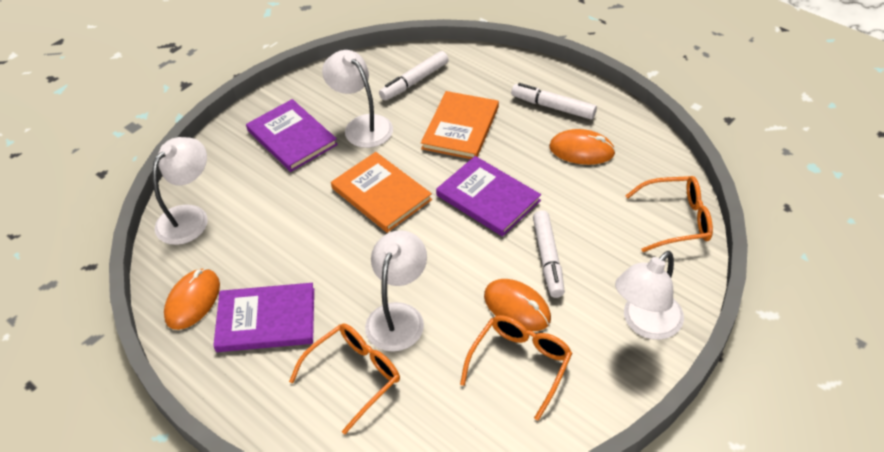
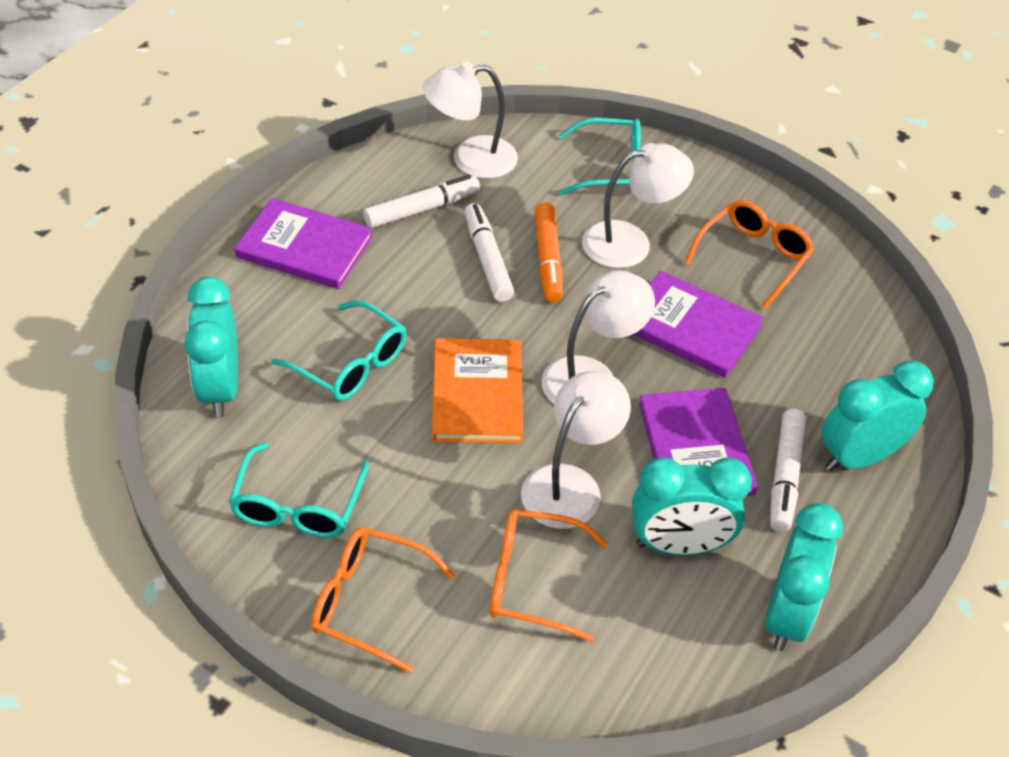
orange book: 2 -> 1
orange marker: 0 -> 1
orange mouse: 3 -> 0
turquoise clock: 0 -> 4
turquoise glasses: 0 -> 3

